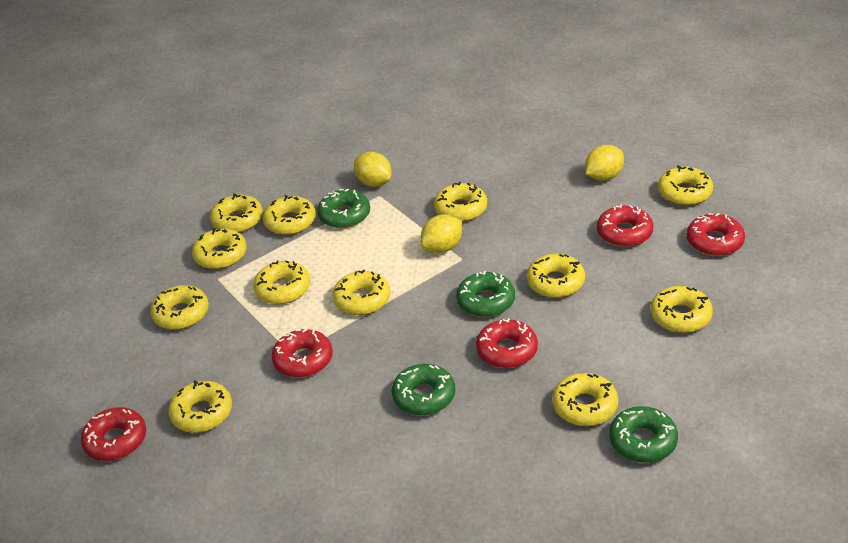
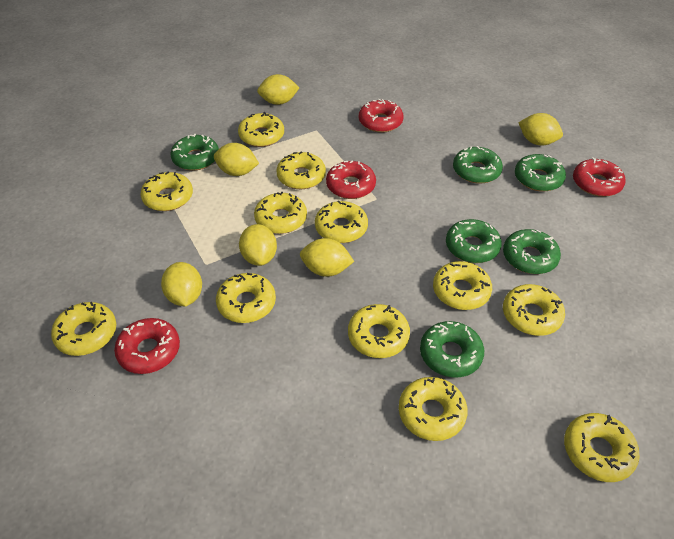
green donut: 4 -> 6
red donut: 5 -> 4
yellow lemon: 3 -> 6

